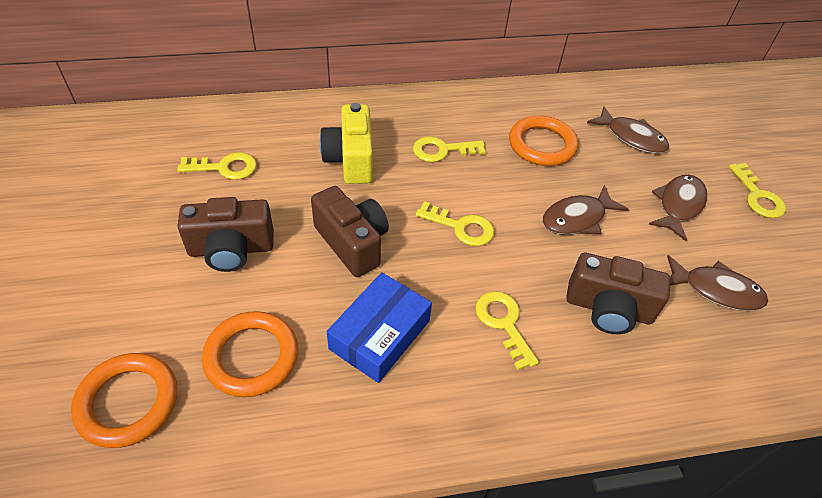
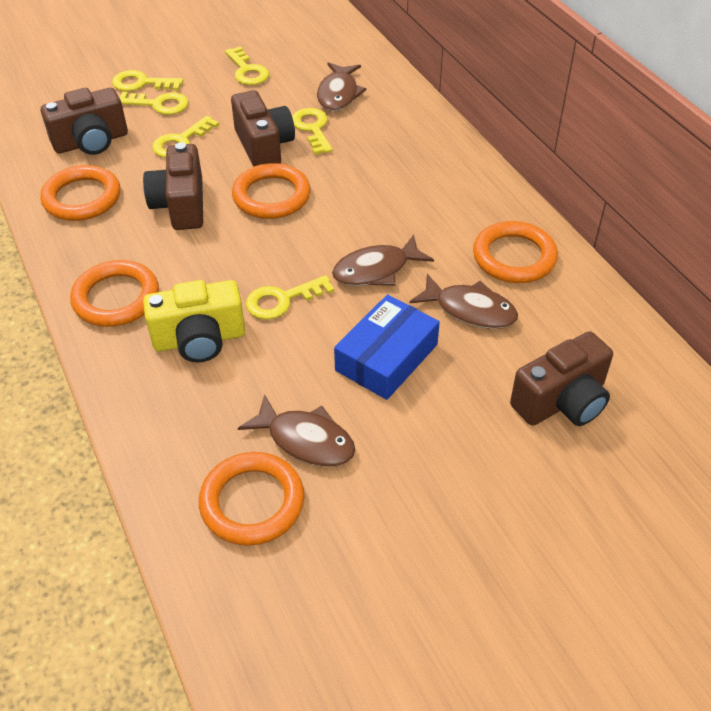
brown camera: 3 -> 4
orange ring: 3 -> 5
yellow key: 5 -> 6

